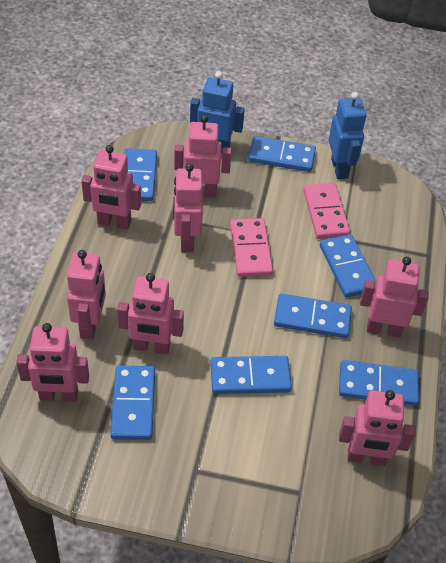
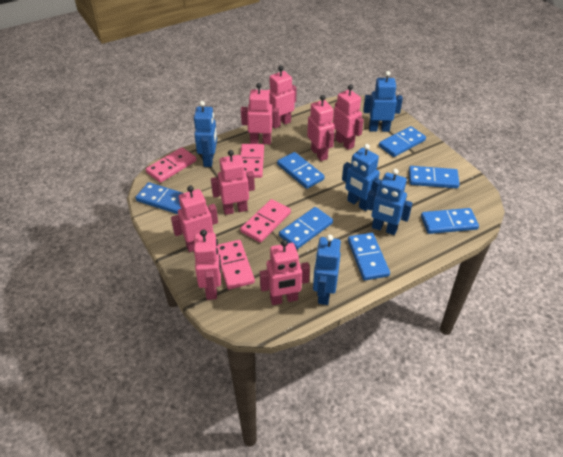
blue robot: 2 -> 5
pink domino: 2 -> 4

